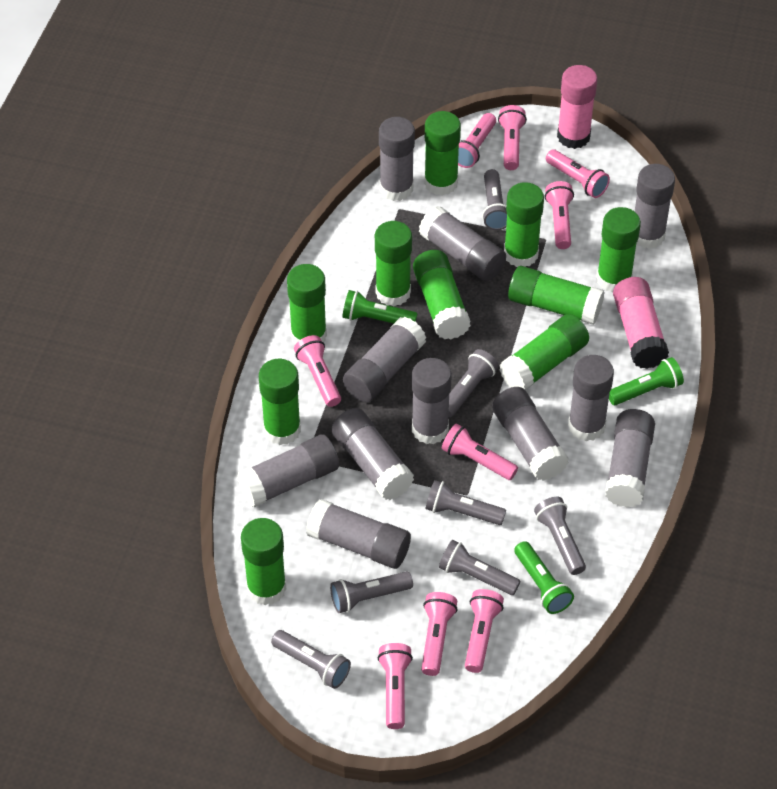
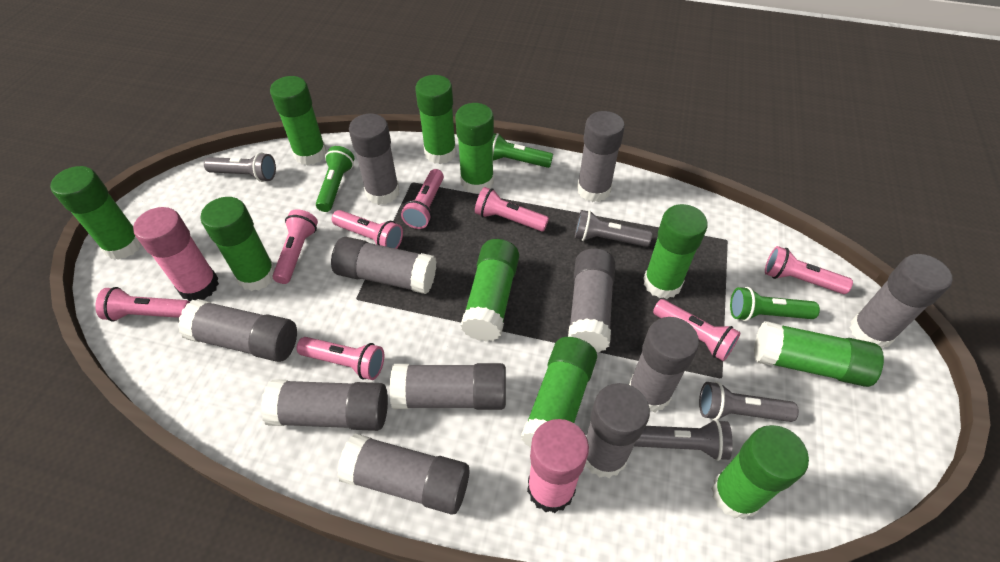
grey flashlight: 7 -> 4
pink flashlight: 9 -> 8

